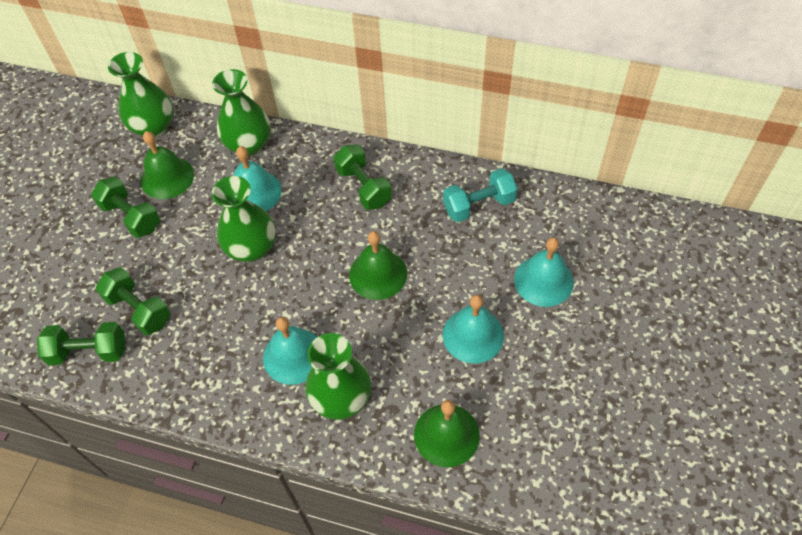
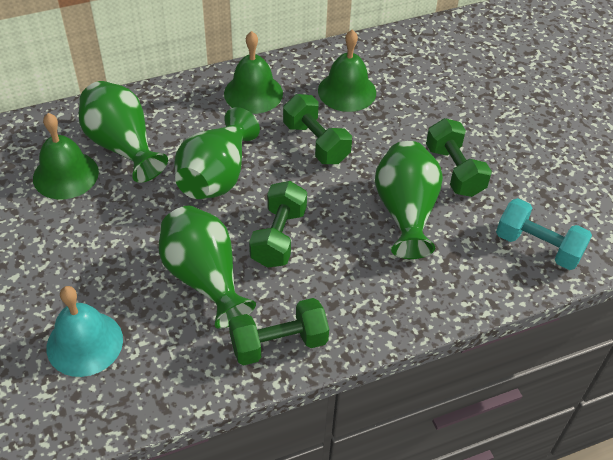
turquoise bell: 4 -> 1

